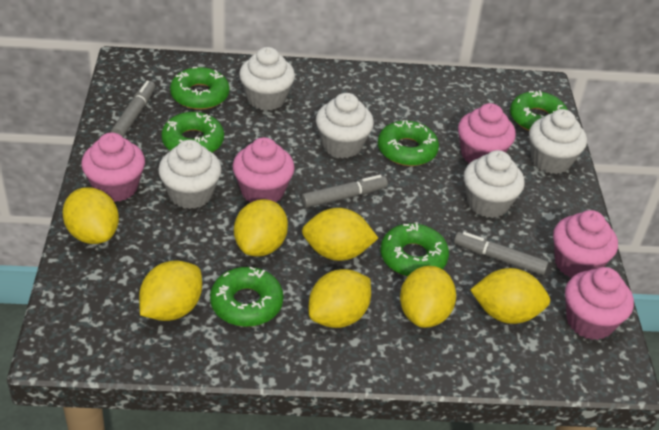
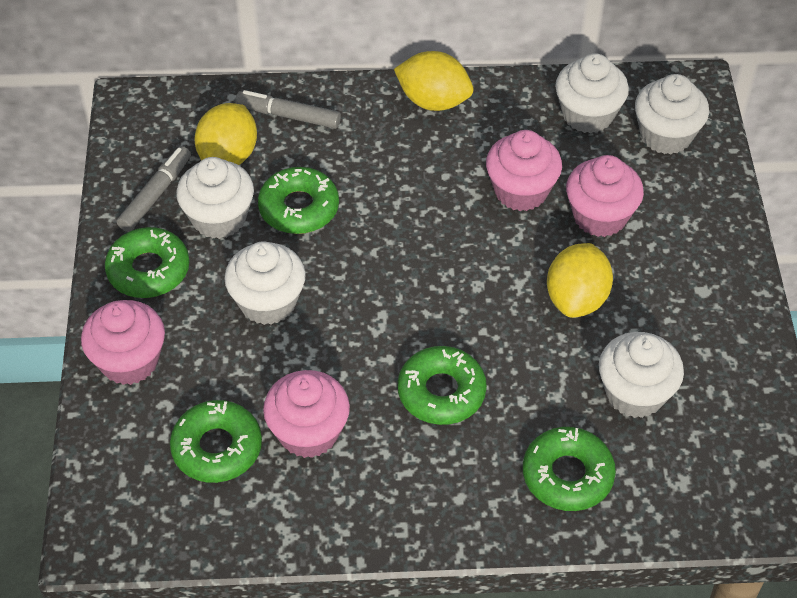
green donut: 6 -> 5
grey marker: 3 -> 2
pink cupcake: 5 -> 4
yellow lemon: 7 -> 3

